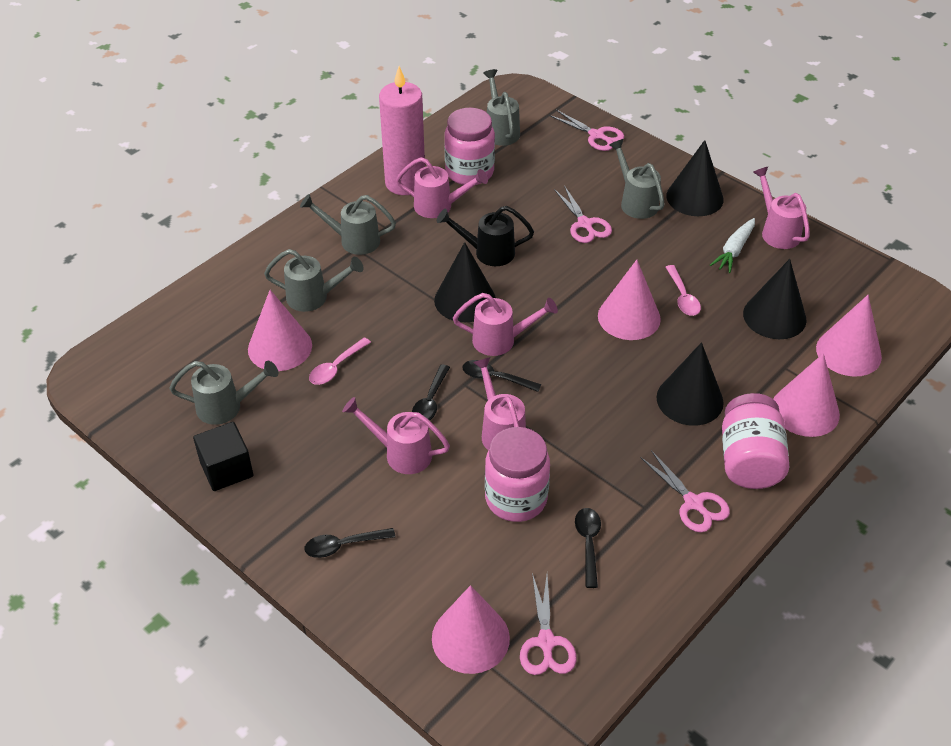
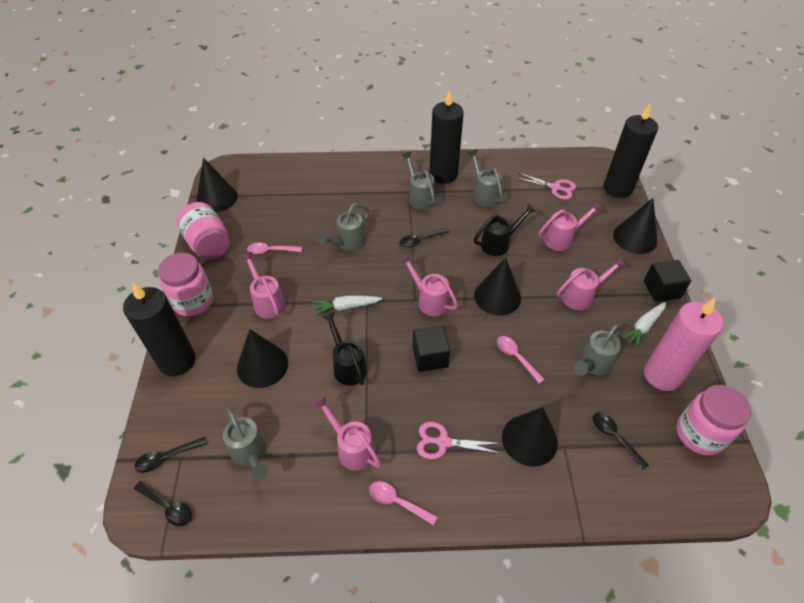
black candle: 0 -> 3
black cone: 4 -> 5
black cube: 1 -> 2
black watering can: 1 -> 2
pink cone: 5 -> 0
pink scissors: 4 -> 2
pink spoon: 2 -> 3
white carrot: 1 -> 2

